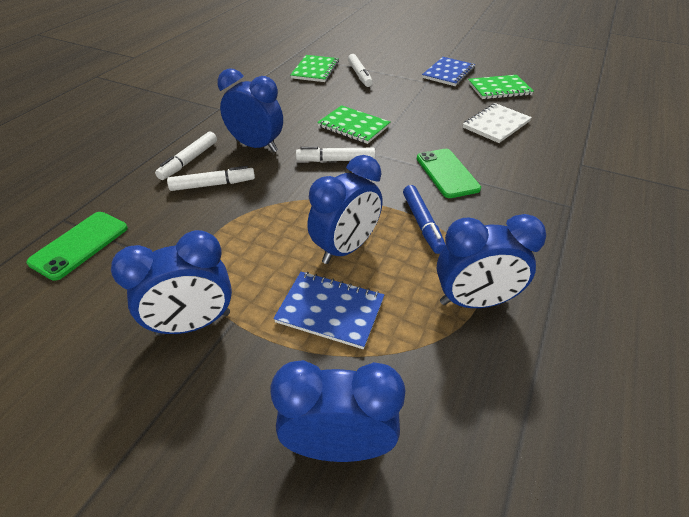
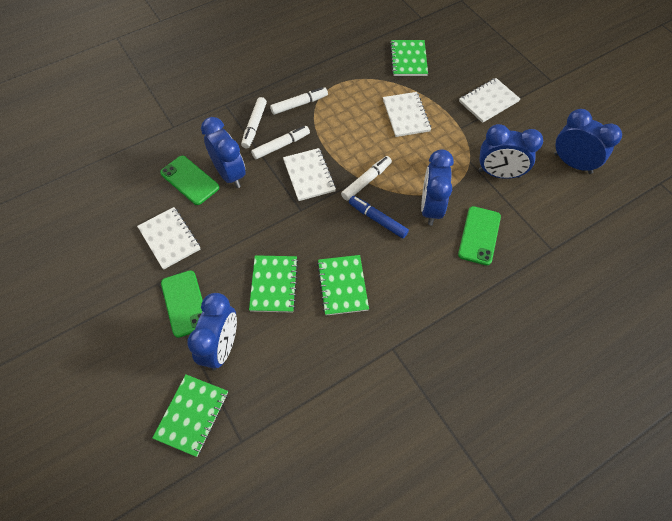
blue notebook: 2 -> 0
green notebook: 3 -> 4
green phone: 2 -> 3
white notebook: 1 -> 4

